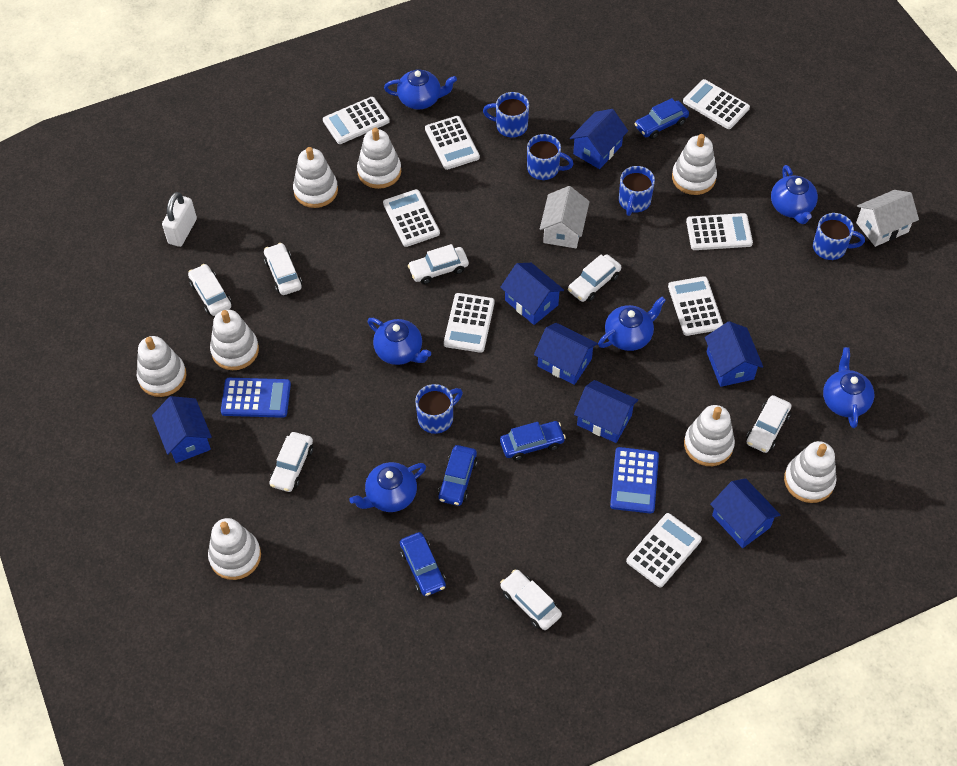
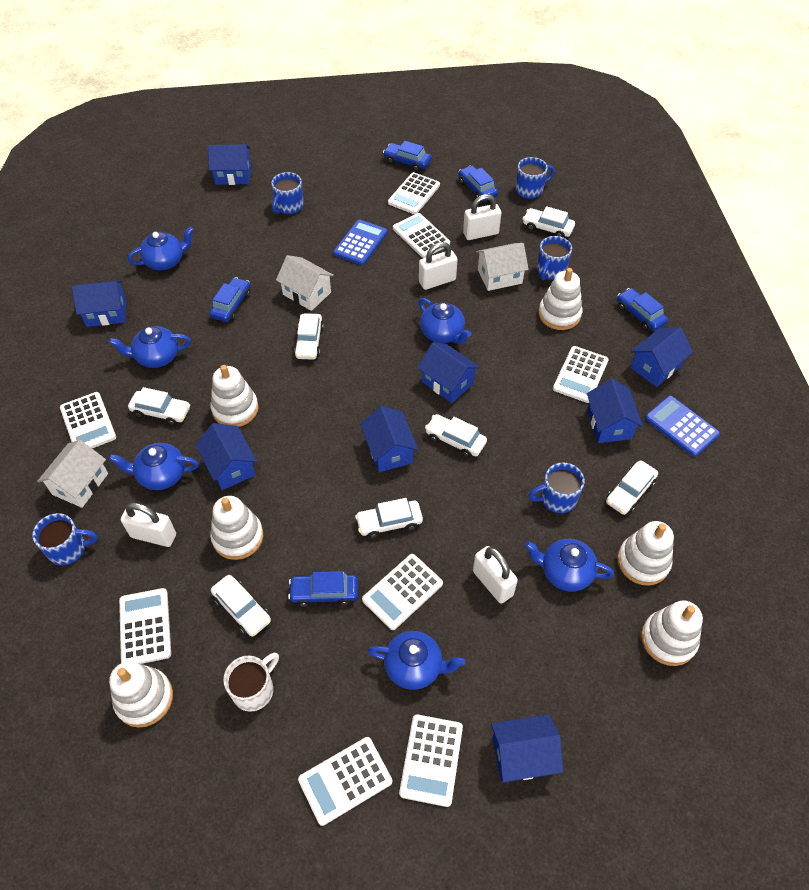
blue car: 4 -> 5
blue house: 7 -> 8
white house: 2 -> 3
white mug: 0 -> 1
white padlock: 1 -> 4
white stacking toy: 8 -> 6

